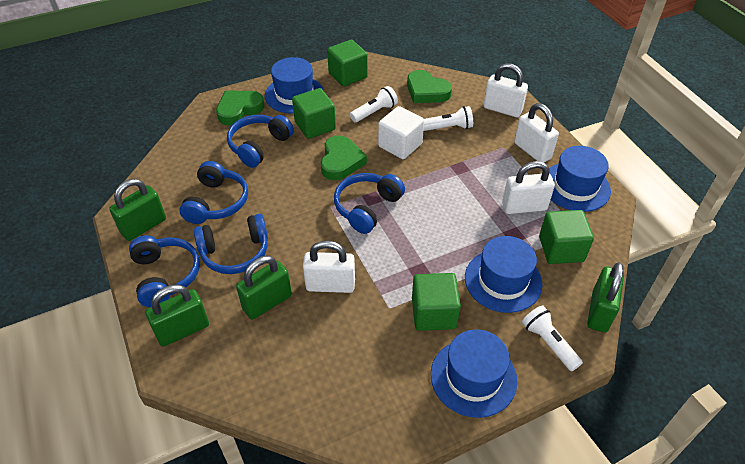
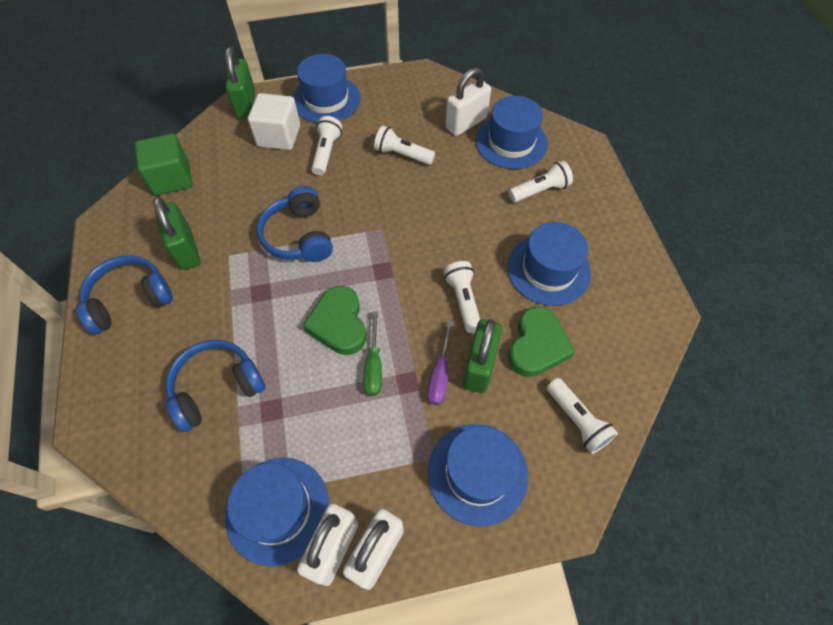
blue hat: 4 -> 5
blue headphones: 5 -> 3
green cube: 4 -> 1
green heart: 3 -> 2
green padlock: 4 -> 3
green screwdriver: 0 -> 1
purple screwdriver: 0 -> 1
white flashlight: 3 -> 5
white padlock: 4 -> 3

